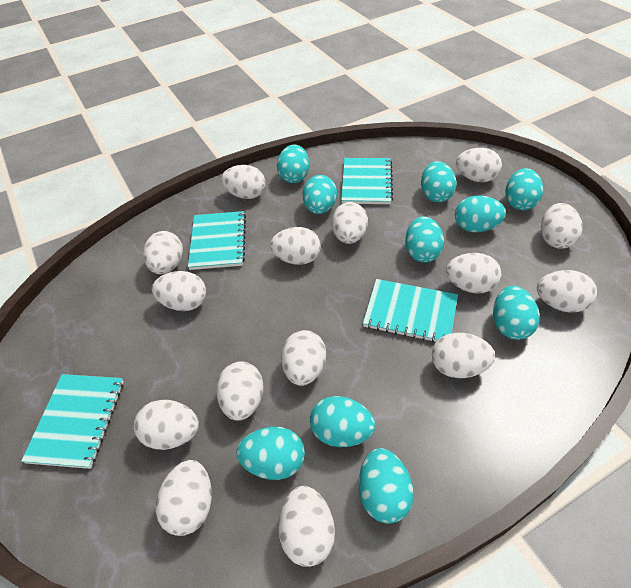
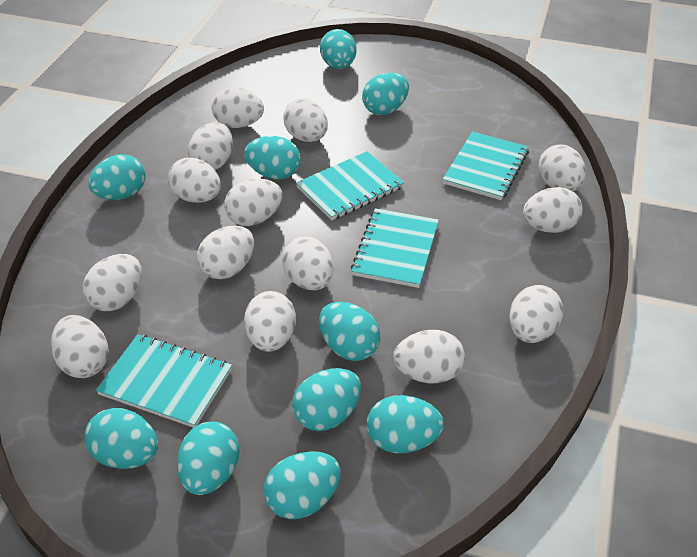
white egg: 15 -> 14

